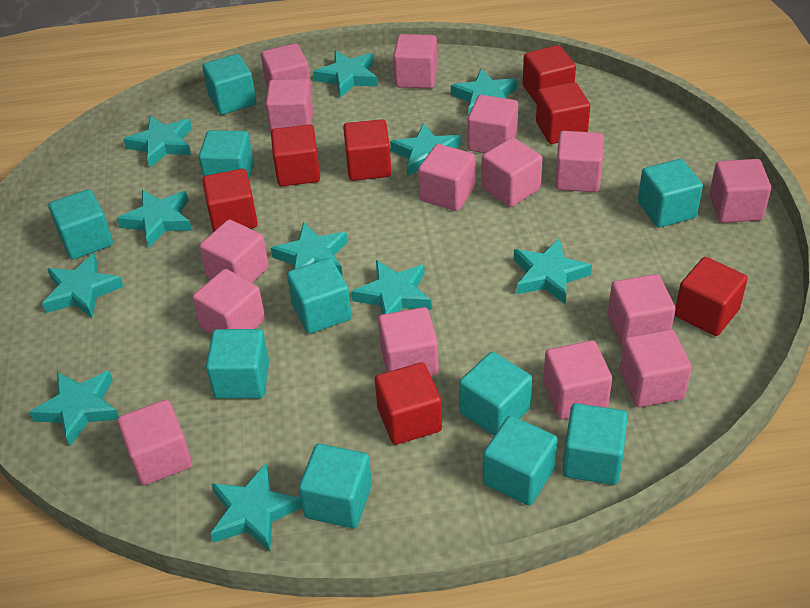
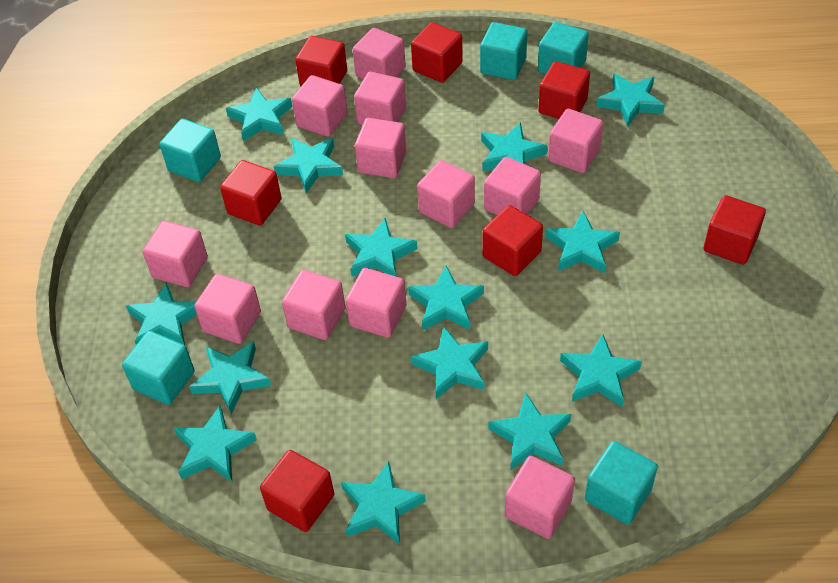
pink cube: 15 -> 12
turquoise cube: 10 -> 5
turquoise star: 11 -> 14

